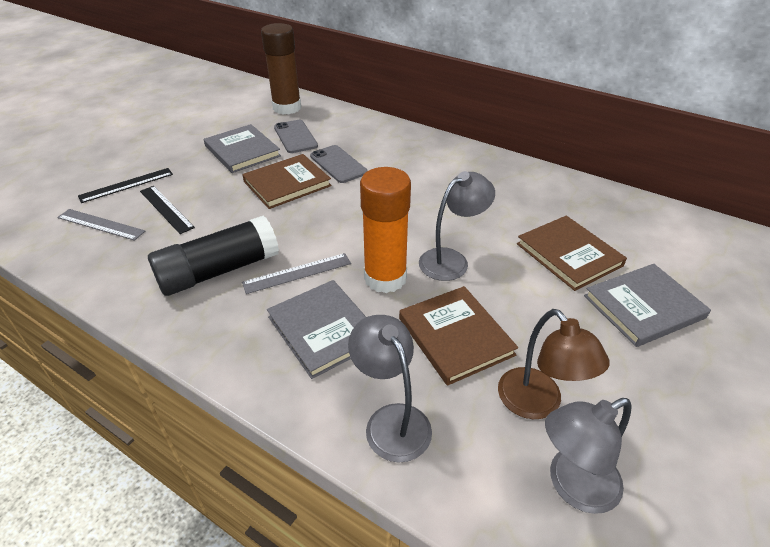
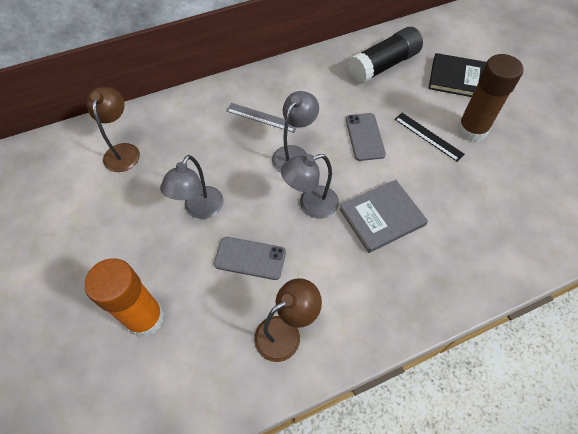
black book: 0 -> 1
black ruler: 2 -> 1
brown book: 3 -> 0
brown lamp: 1 -> 2
grey book: 3 -> 1
grey ruler: 2 -> 1

